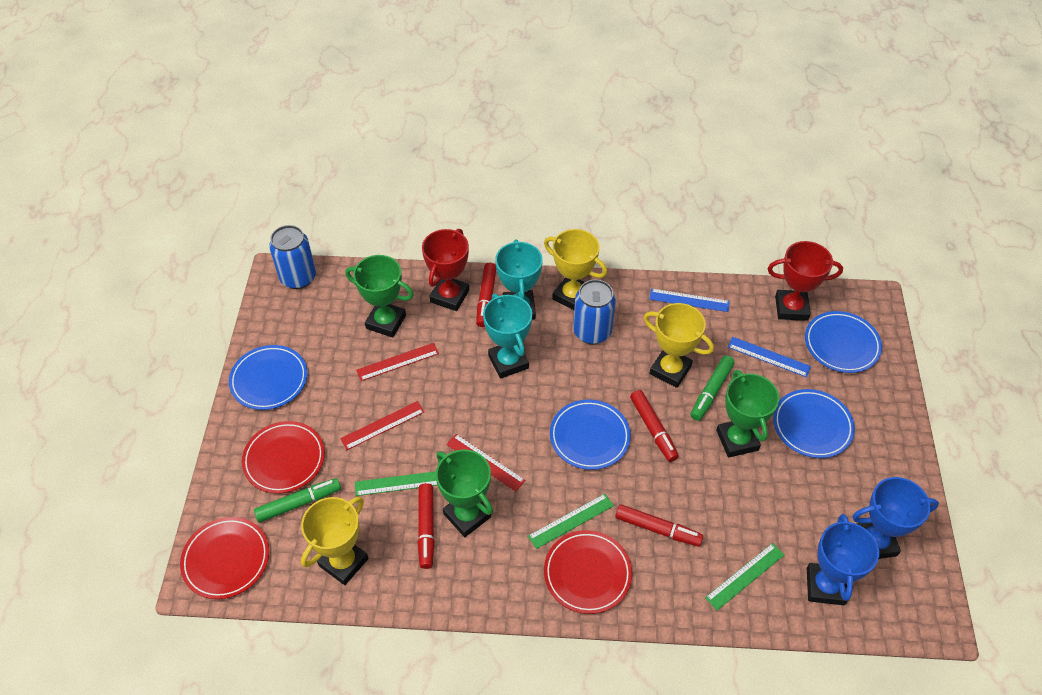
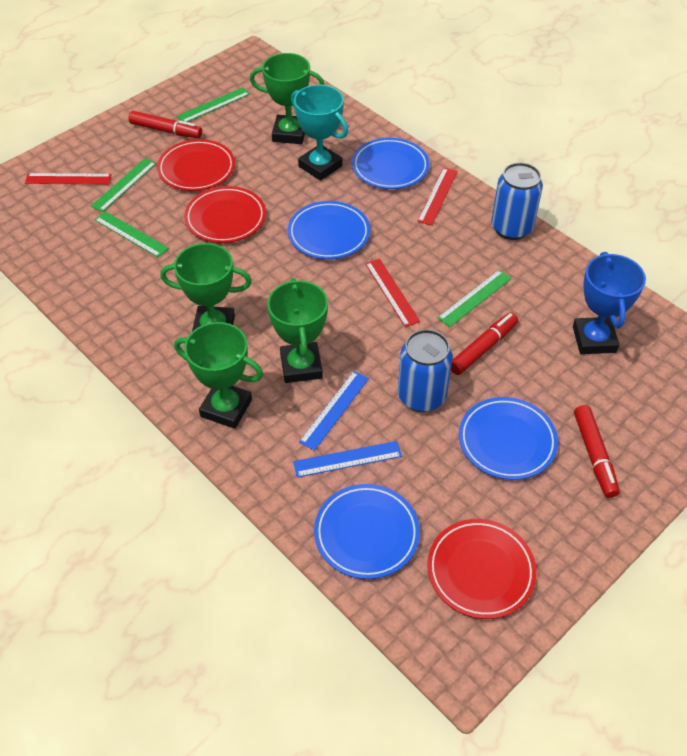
blue trophy: 2 -> 1
green marker: 2 -> 0
green ruler: 3 -> 4
green trophy: 3 -> 4
red marker: 4 -> 3
red trophy: 2 -> 0
turquoise trophy: 2 -> 1
yellow trophy: 3 -> 0

